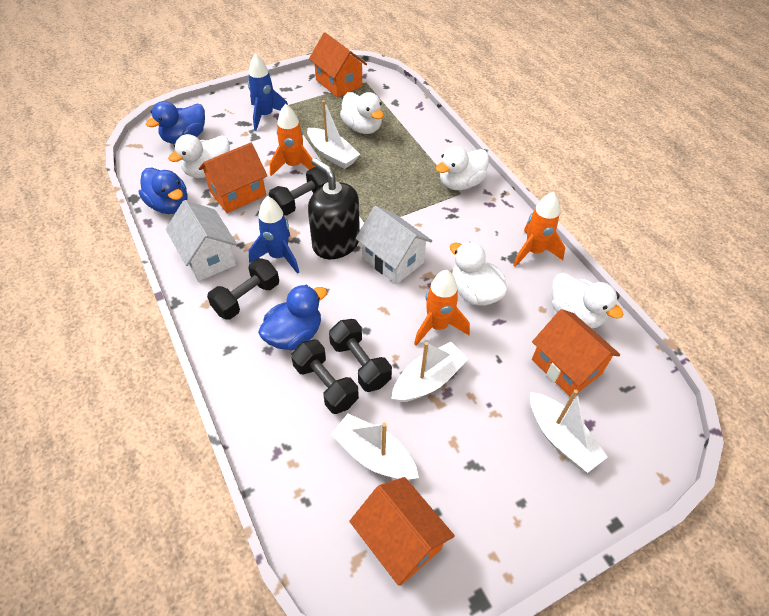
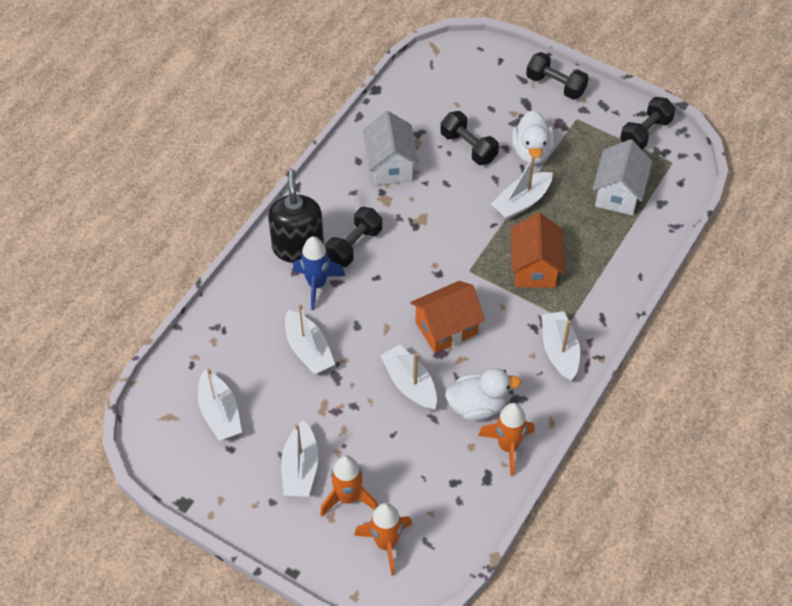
blue duck: 3 -> 0
blue rocket: 2 -> 1
orange house: 4 -> 2
white boat: 4 -> 6
white duck: 5 -> 2

